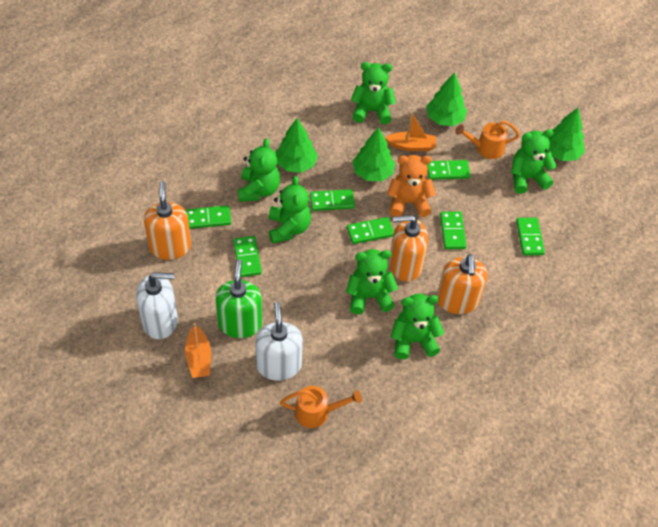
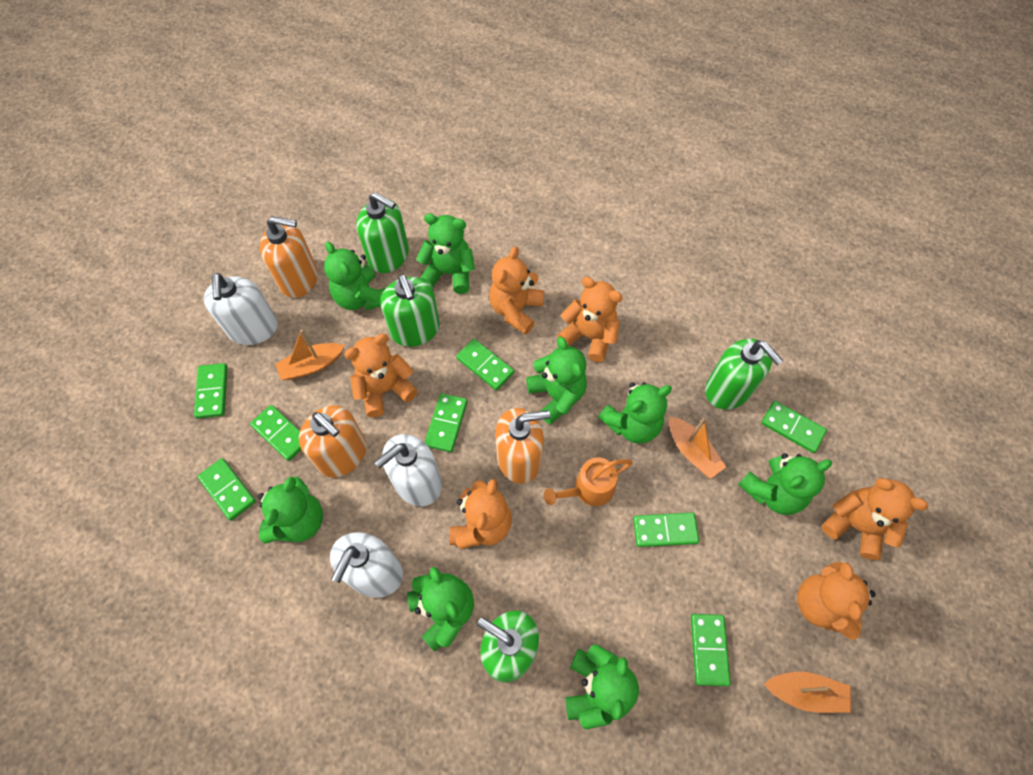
green domino: 7 -> 8
green soap dispenser: 1 -> 4
green teddy bear: 6 -> 8
green tree: 4 -> 0
orange boat: 2 -> 3
orange teddy bear: 1 -> 6
orange watering can: 2 -> 1
white soap dispenser: 2 -> 3

